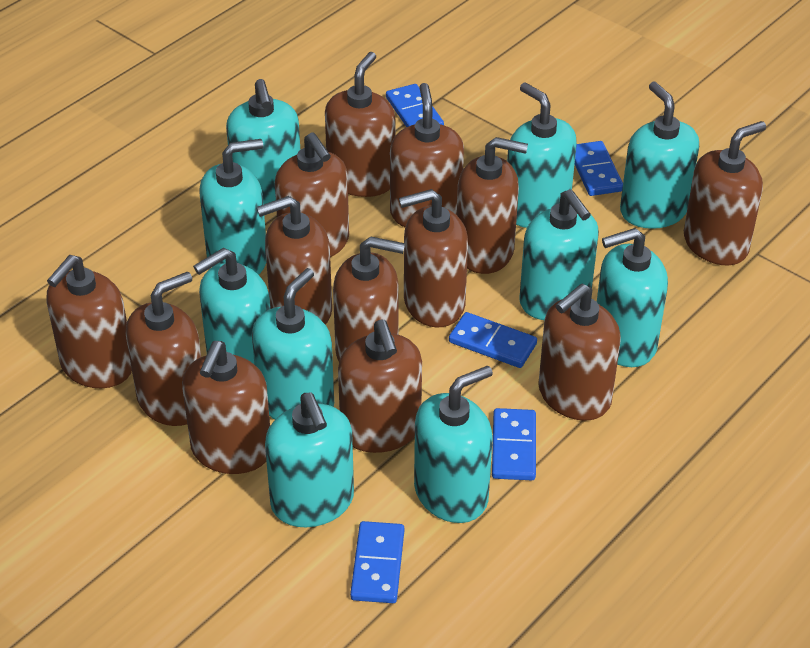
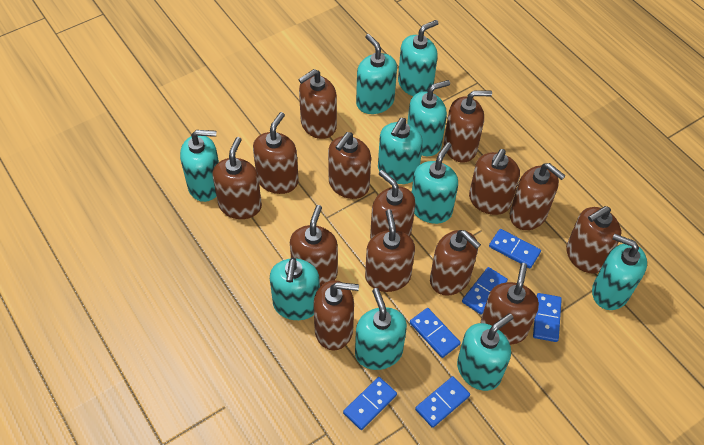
blue domino: 5 -> 6
brown soap dispenser: 13 -> 14

